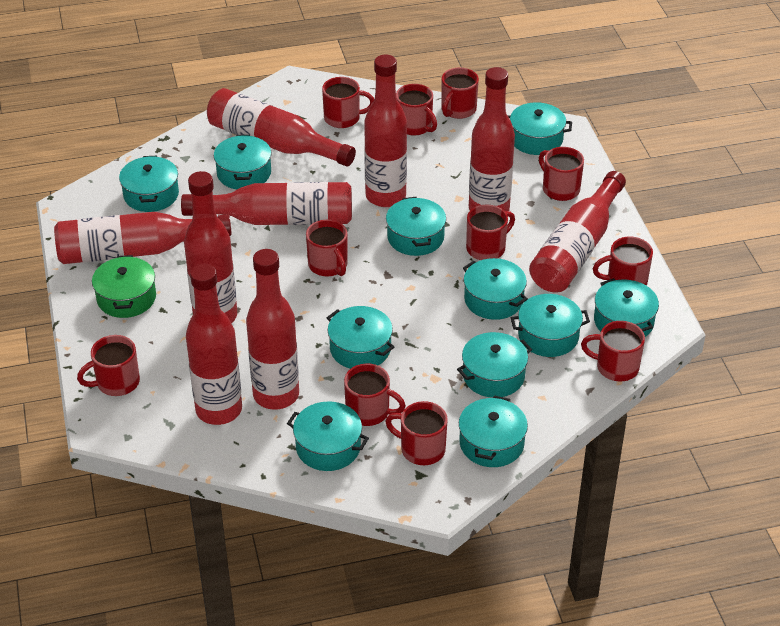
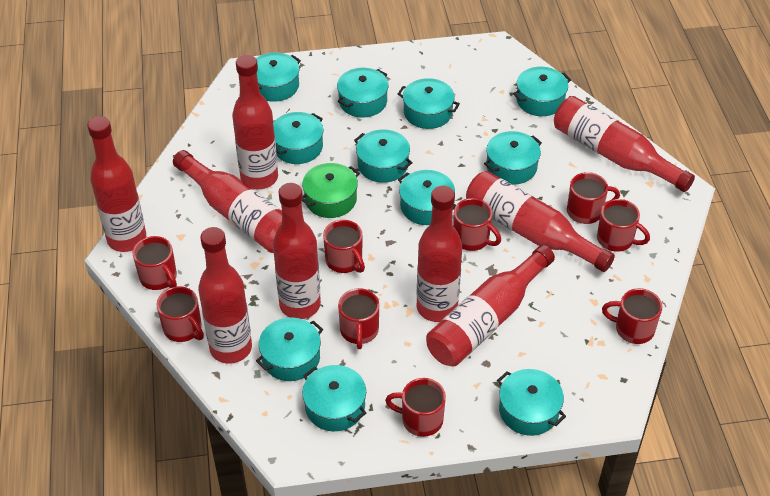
red mug: 11 -> 9

